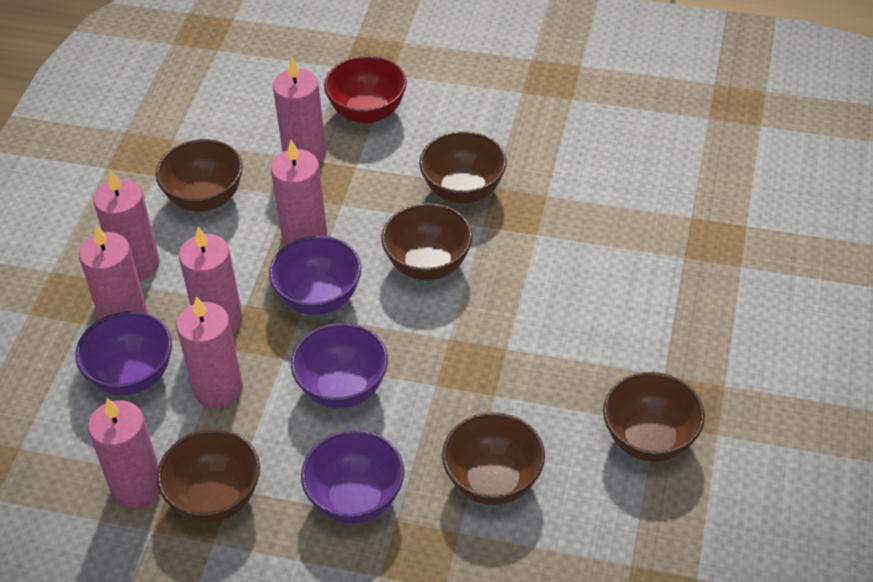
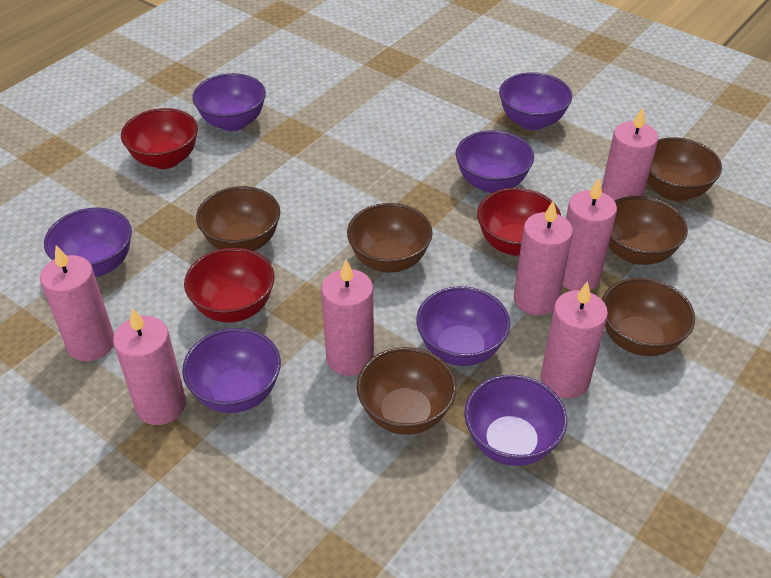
purple bowl: 4 -> 7
red bowl: 1 -> 3

